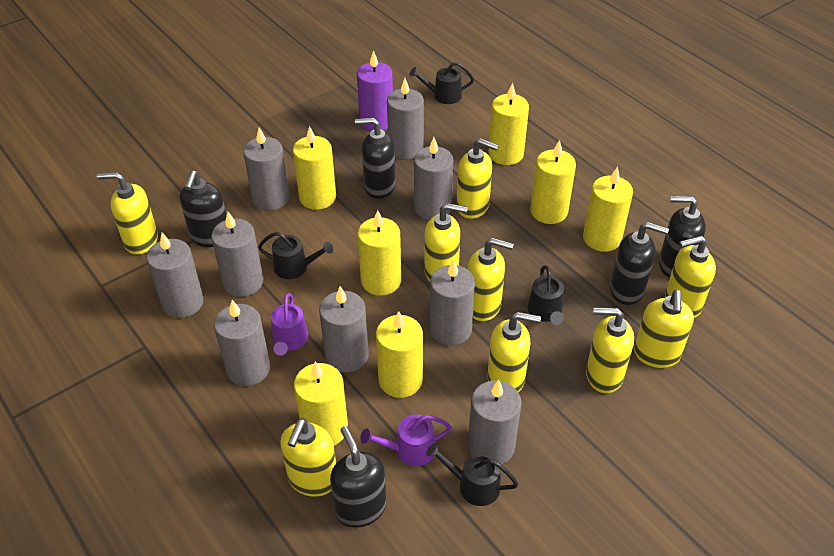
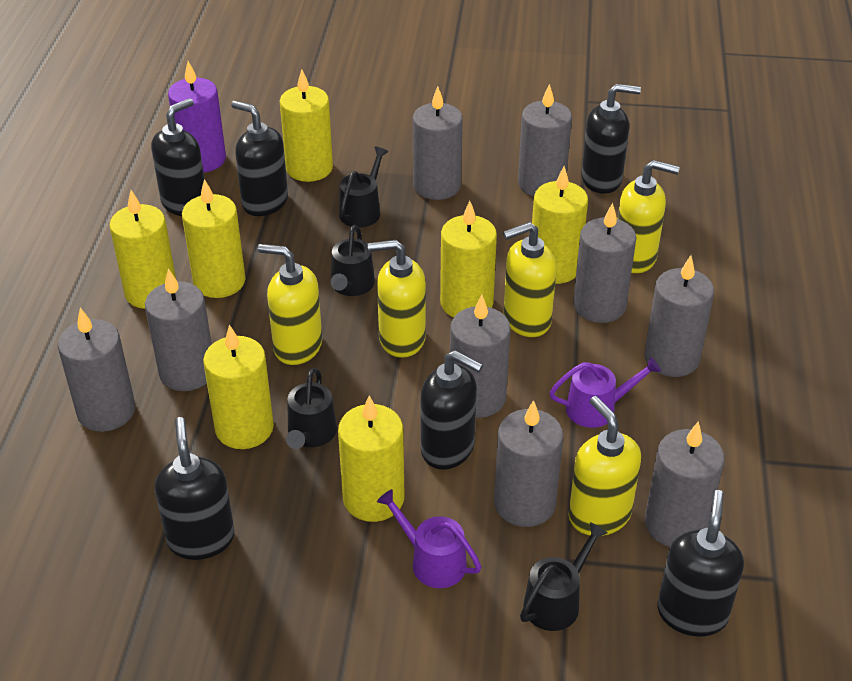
black soap dispenser: 5 -> 6
yellow soap dispenser: 9 -> 5

